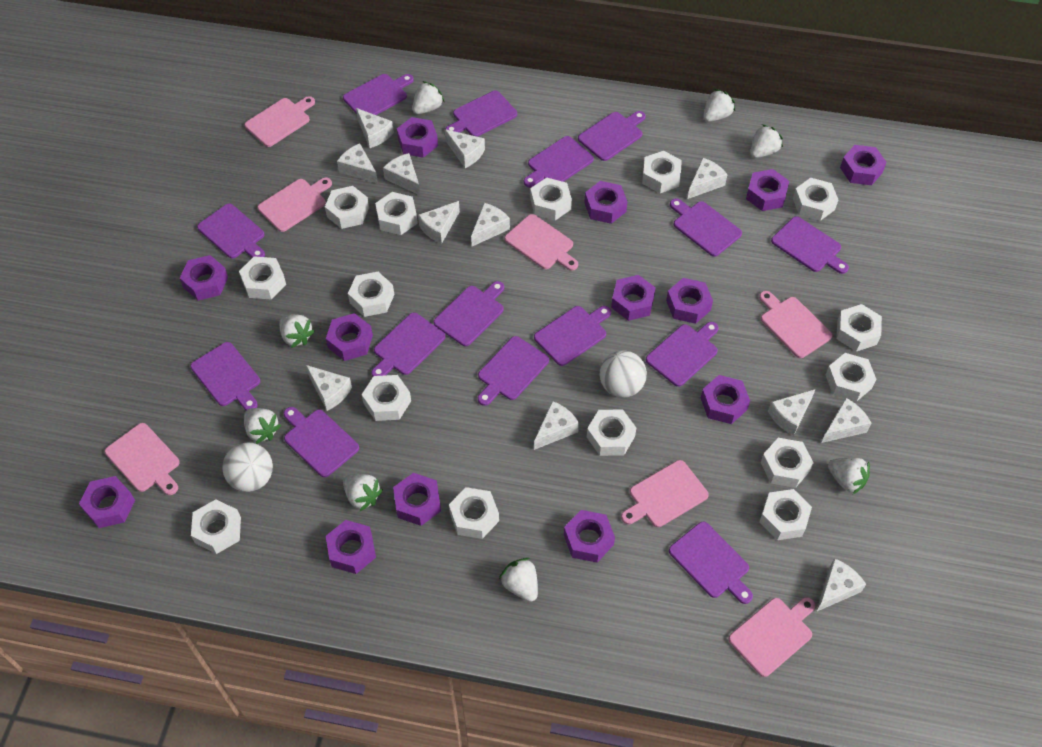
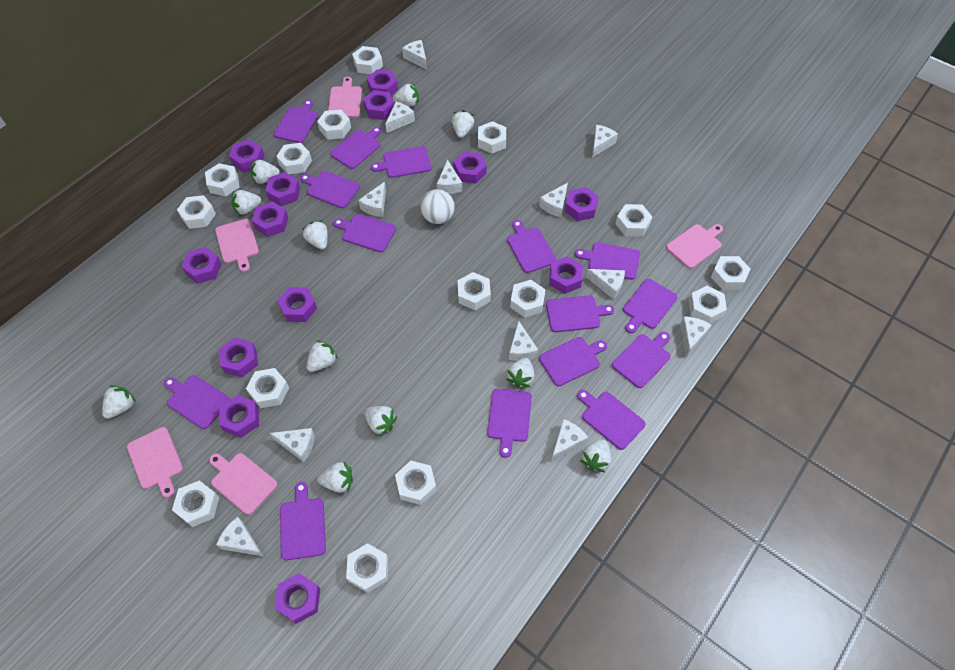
pink cutting board: 7 -> 5
white ball: 2 -> 1
white strawberry: 8 -> 11

